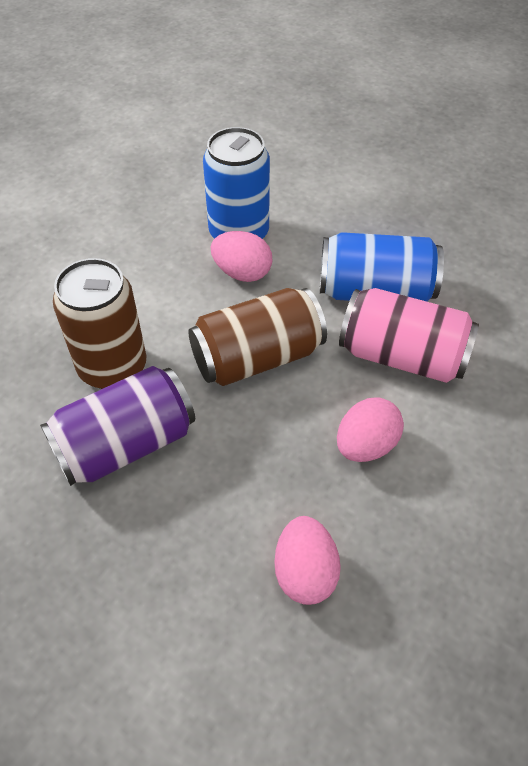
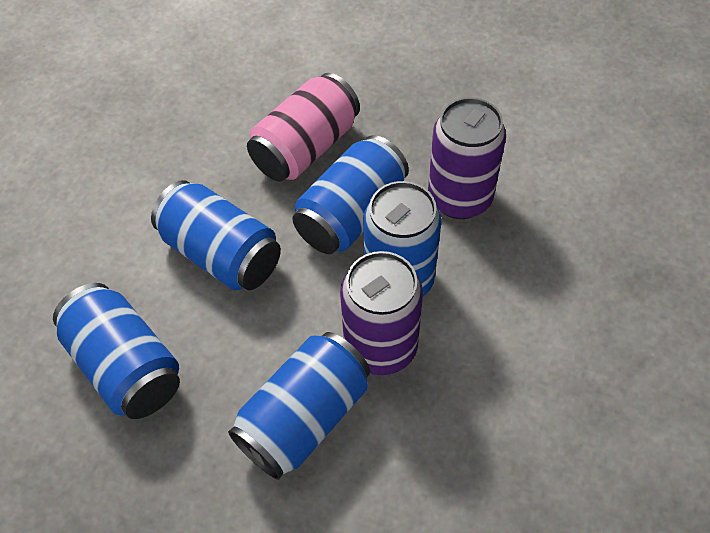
blue can: 2 -> 5
brown can: 2 -> 0
pink egg: 3 -> 0
purple can: 1 -> 2

